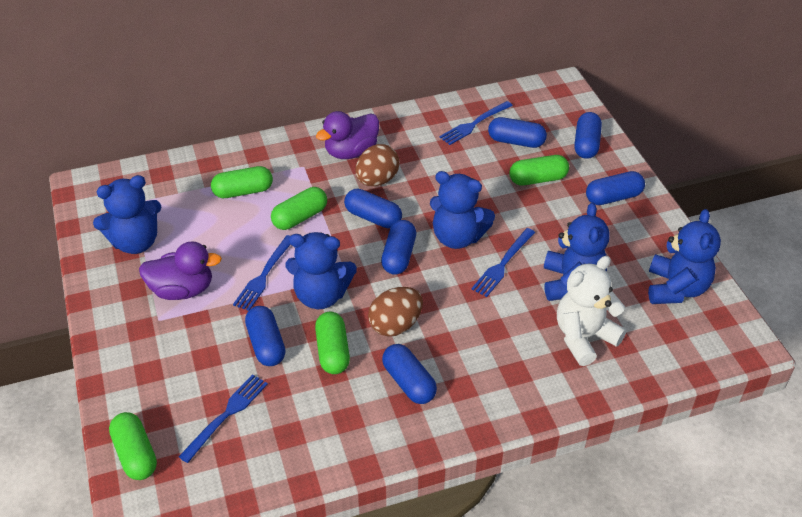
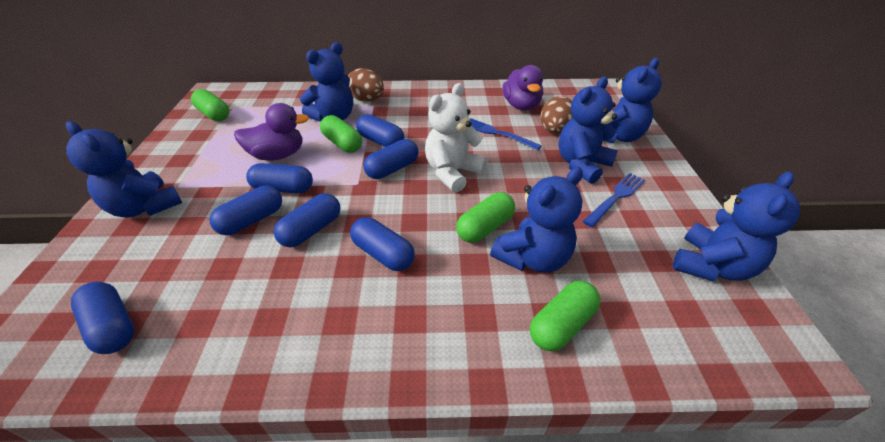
blue fork: 4 -> 2
blue teddy bear: 5 -> 6
green capsule: 5 -> 4

